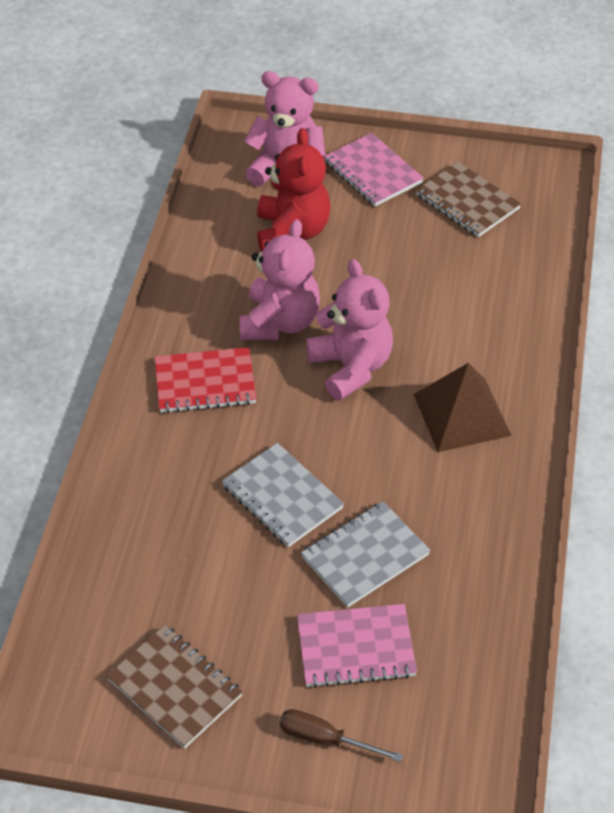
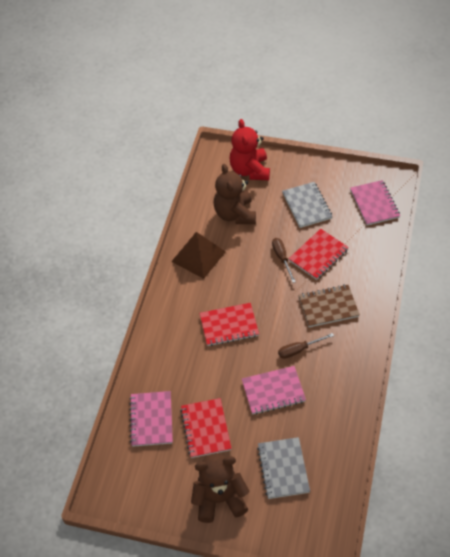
brown notebook: 2 -> 1
brown screwdriver: 1 -> 2
brown teddy bear: 0 -> 2
pink notebook: 2 -> 3
pink teddy bear: 3 -> 0
red notebook: 1 -> 3

